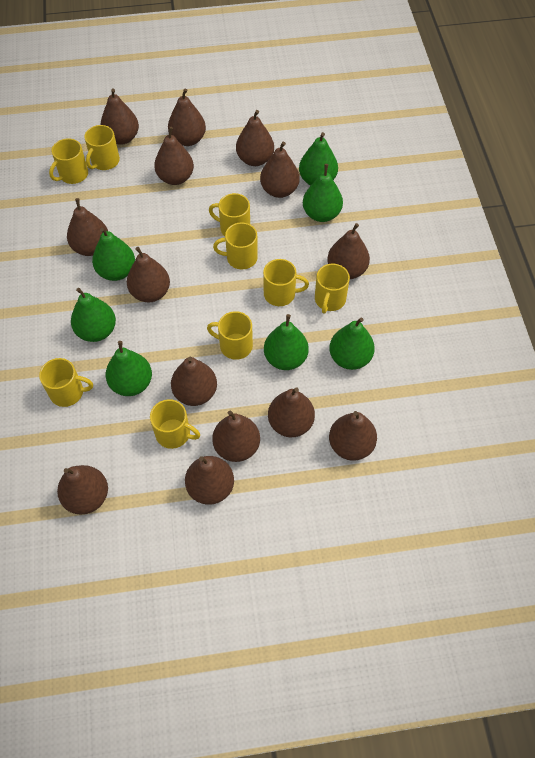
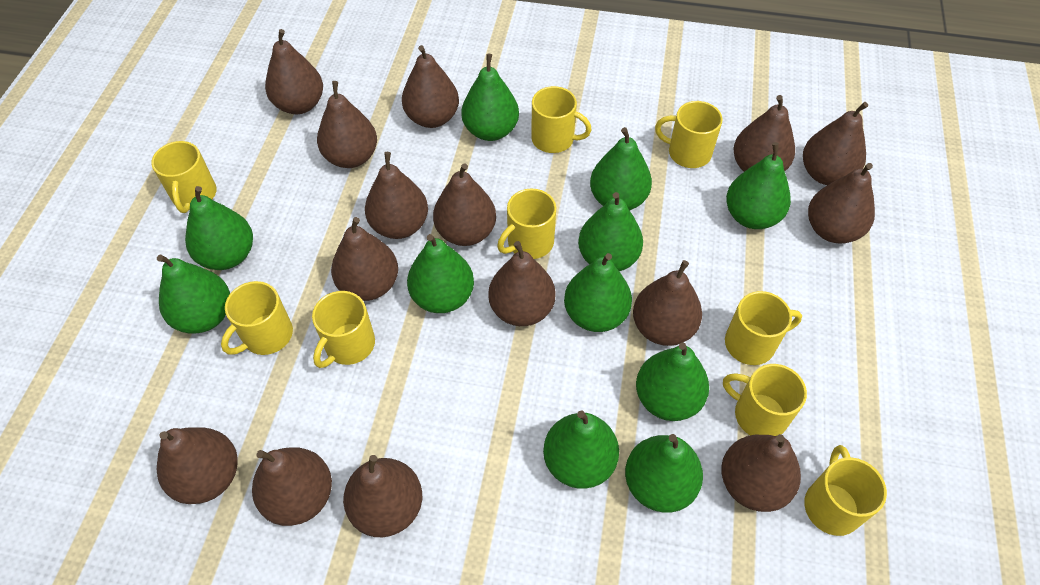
brown pear: 14 -> 15
green pear: 7 -> 11

